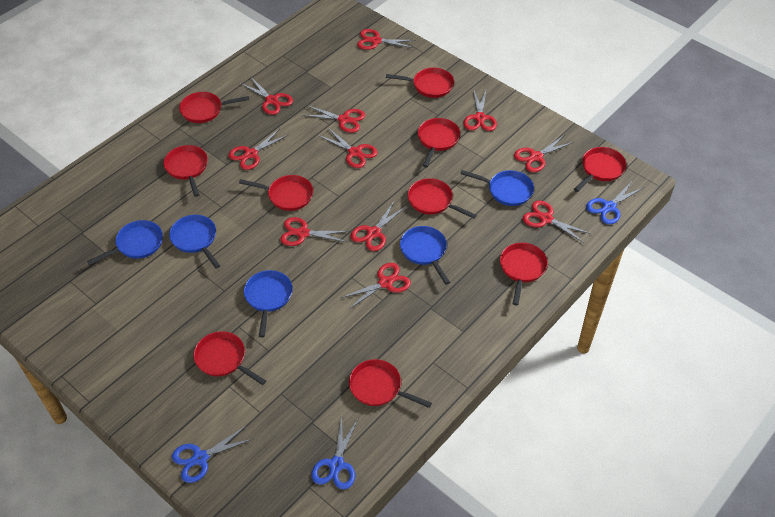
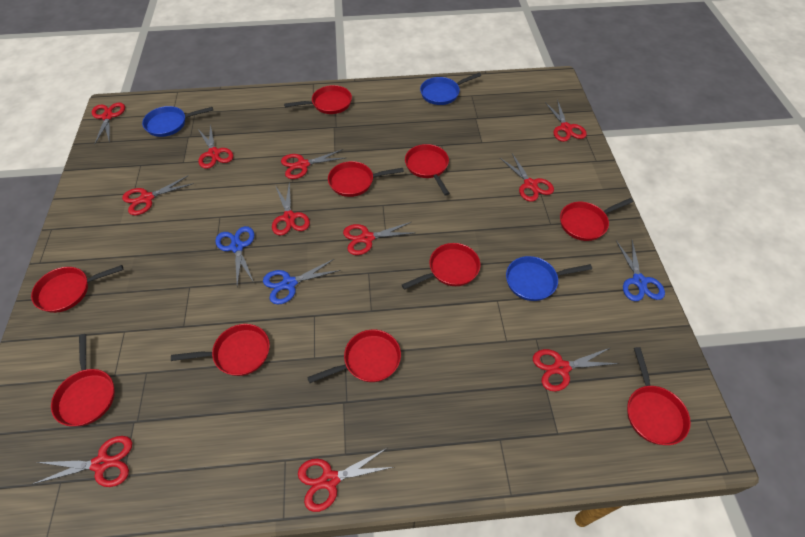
blue pan: 5 -> 3

